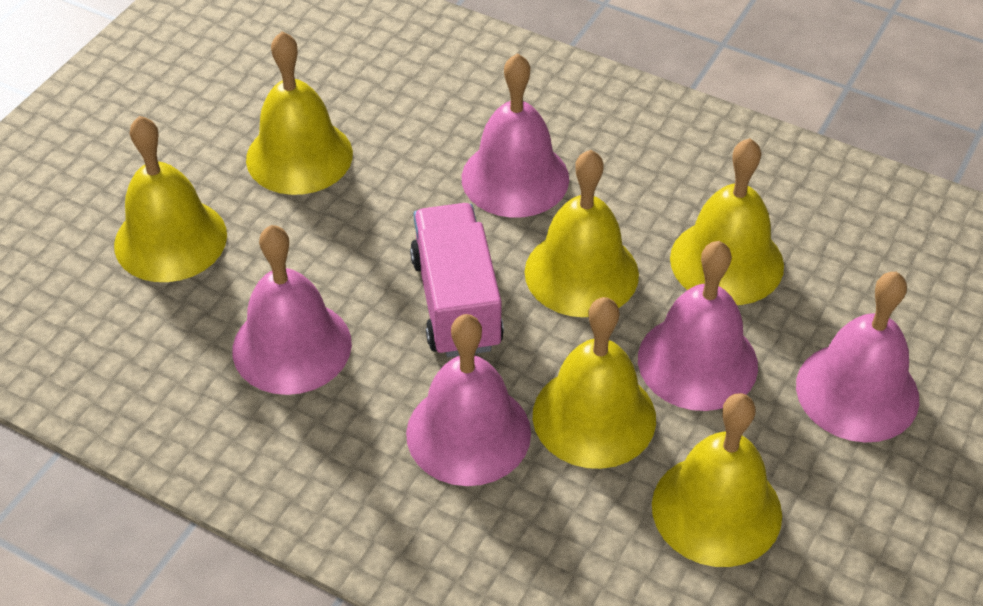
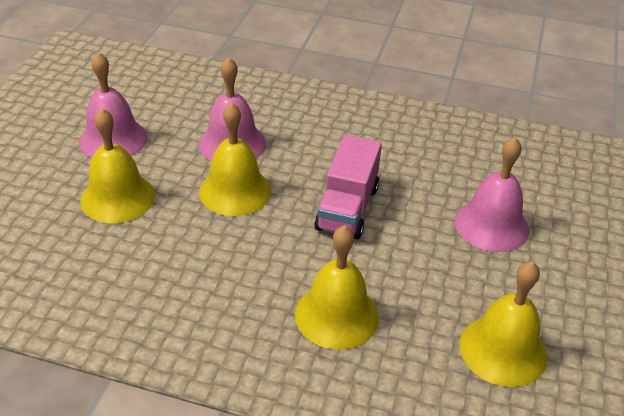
pink bell: 5 -> 3
yellow bell: 6 -> 4

